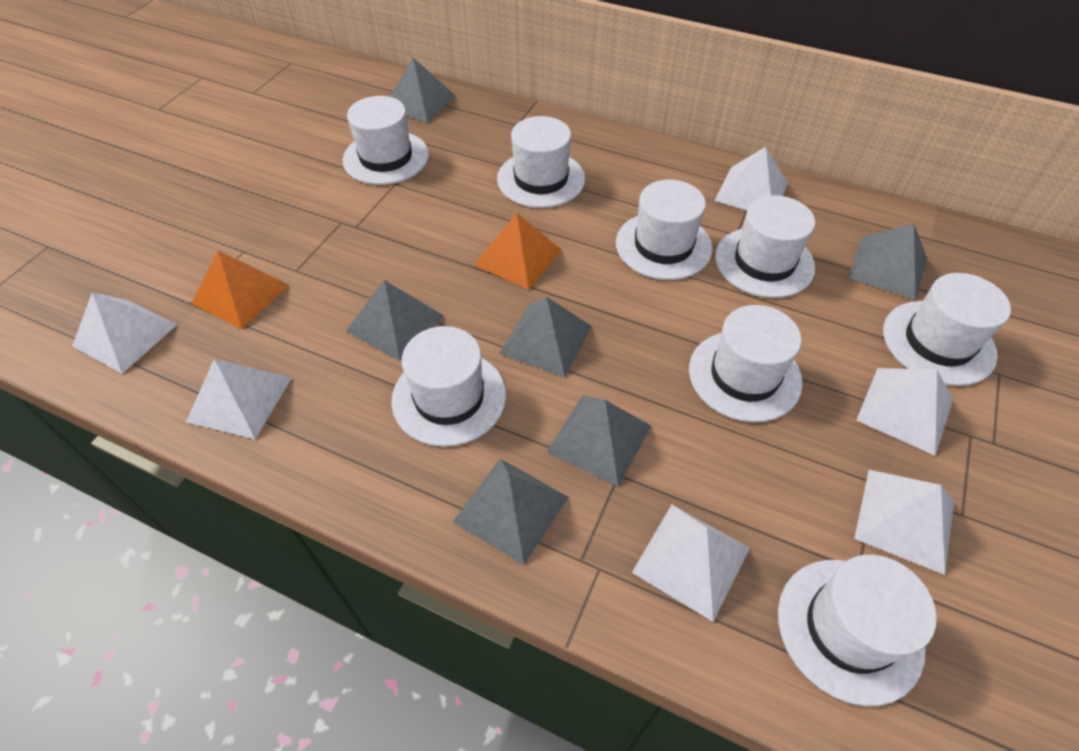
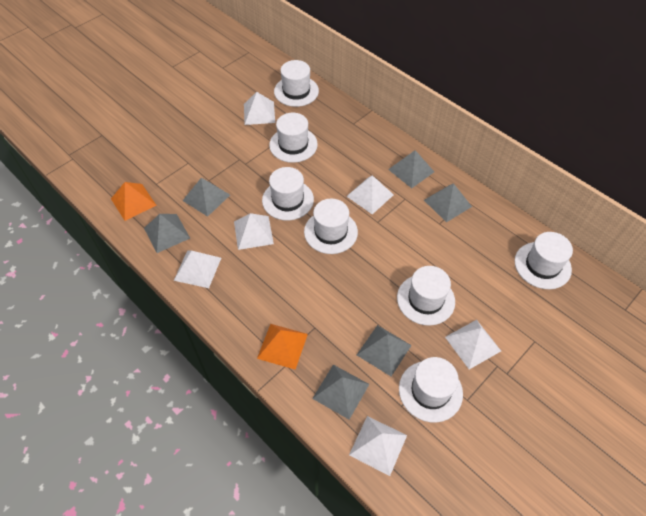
white hat: 8 -> 7

